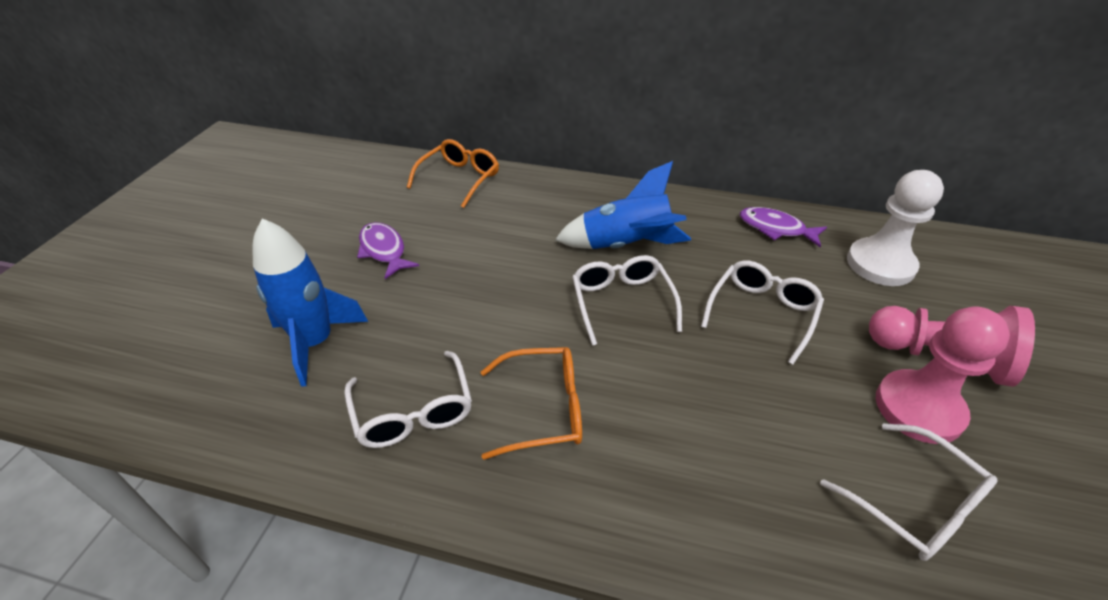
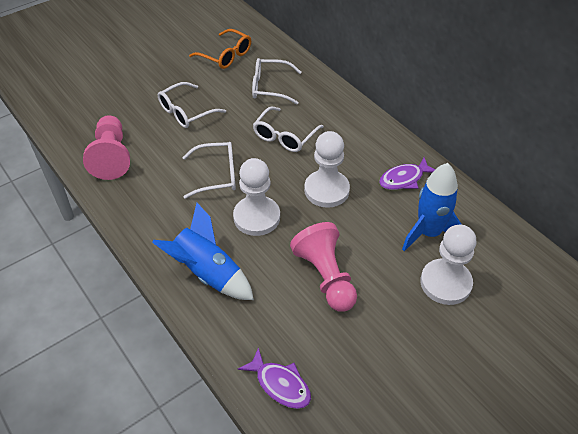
orange glasses: 2 -> 1
white pawn: 1 -> 3

